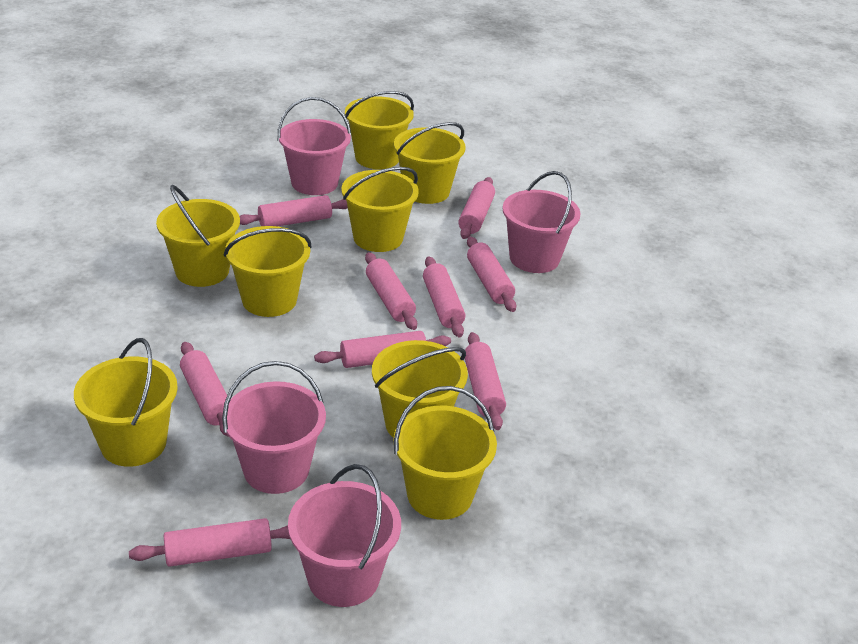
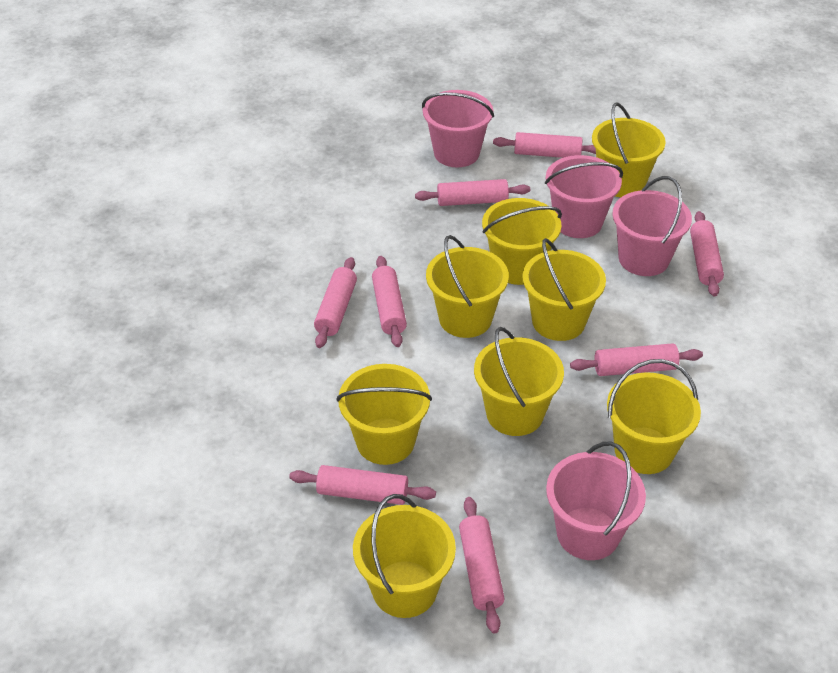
pink rolling pin: 9 -> 8

